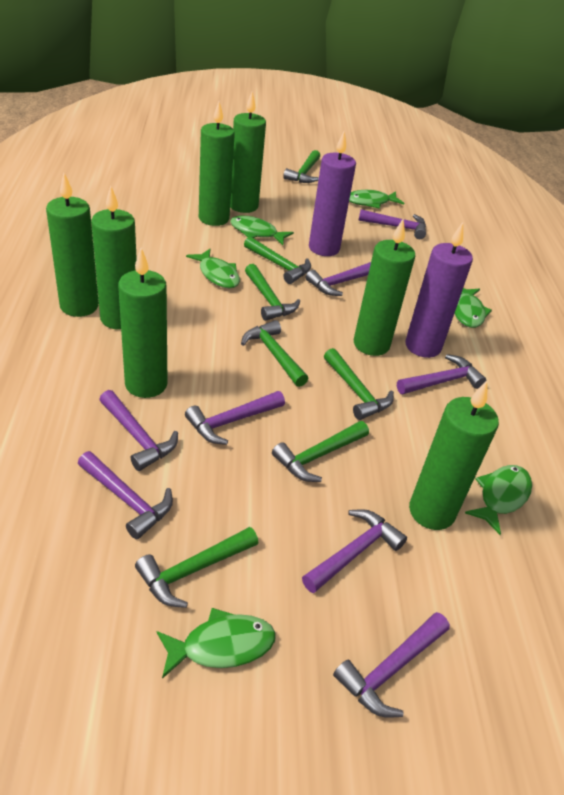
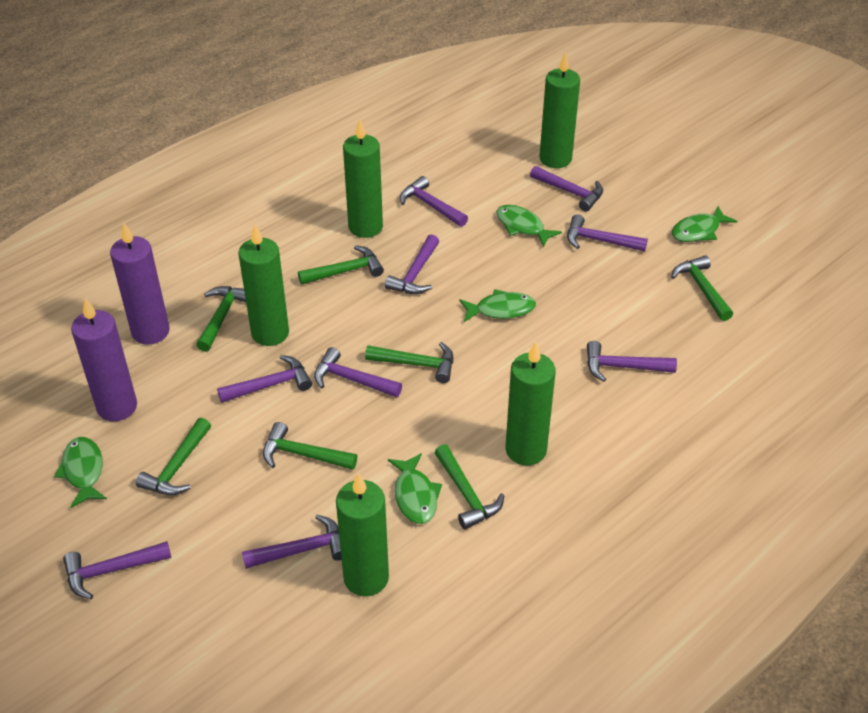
green candle: 7 -> 5
green fish: 6 -> 5
purple hammer: 8 -> 9

